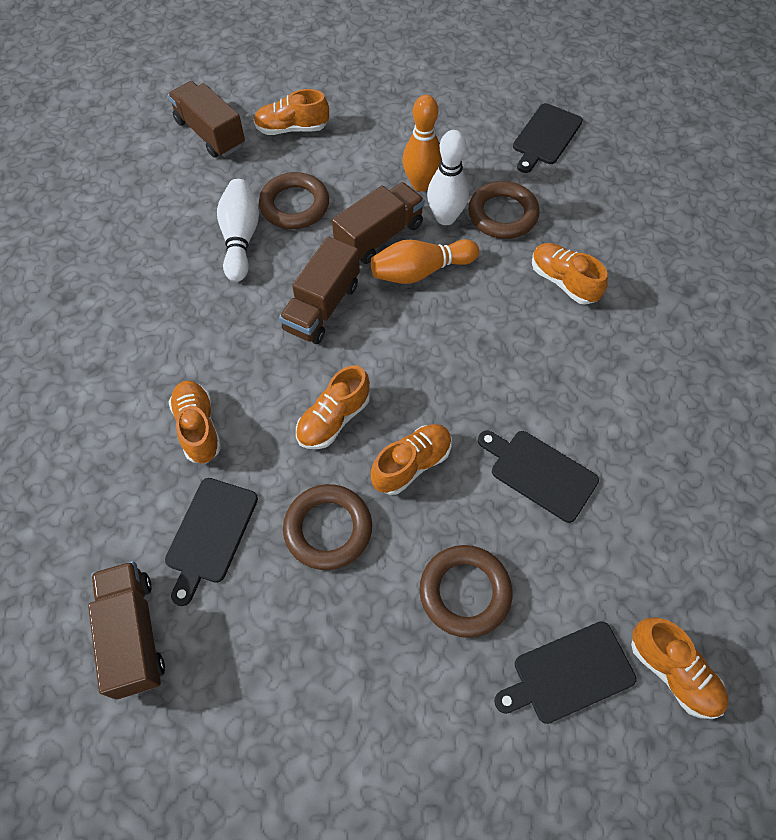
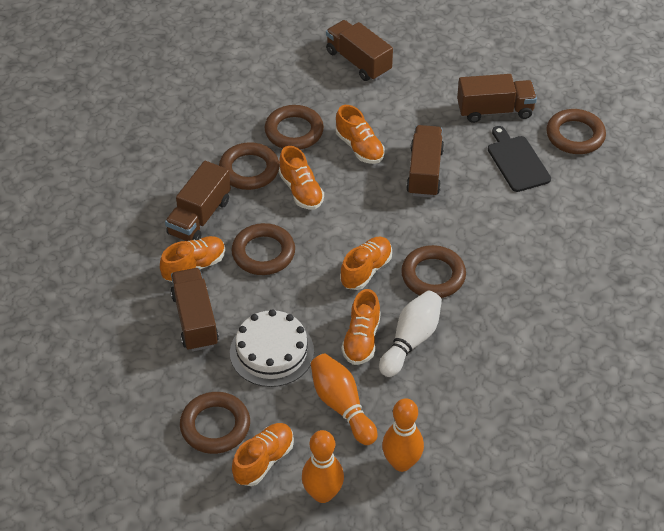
black cutting board: 4 -> 1
brown ring: 4 -> 6
brown truck: 4 -> 5
orange bowling pin: 2 -> 3
white bowling pin: 2 -> 1
white cake: 0 -> 1

